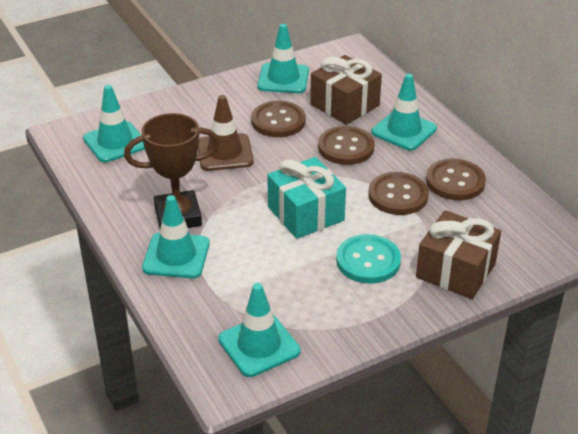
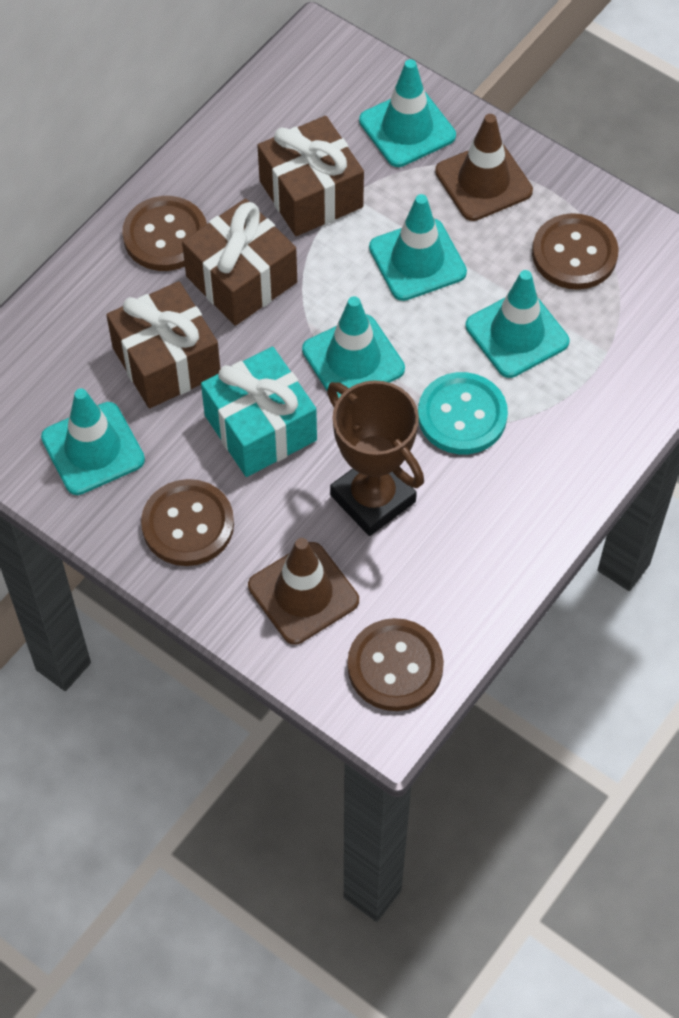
brown gift: 2 -> 3
brown traffic cone: 1 -> 2

